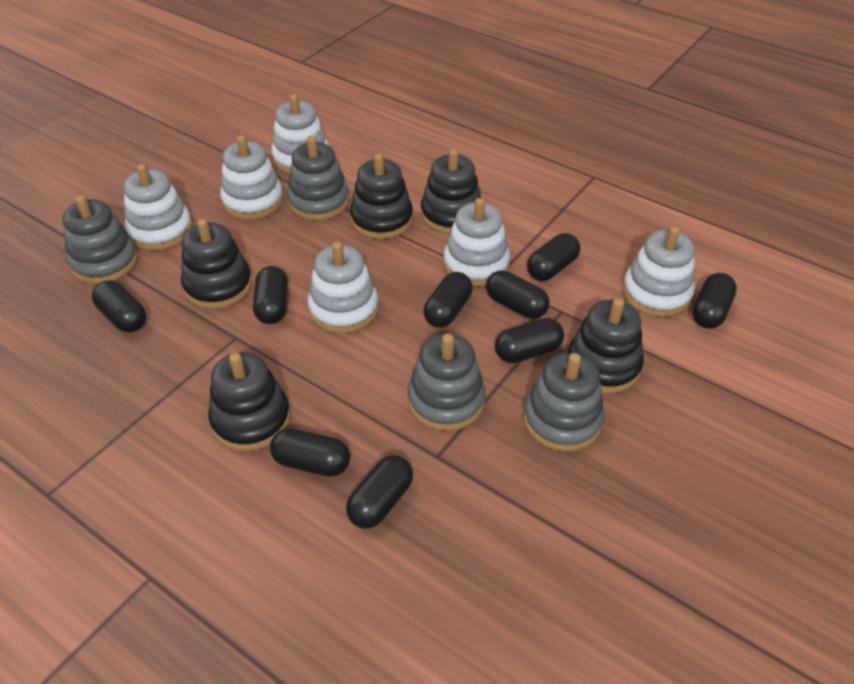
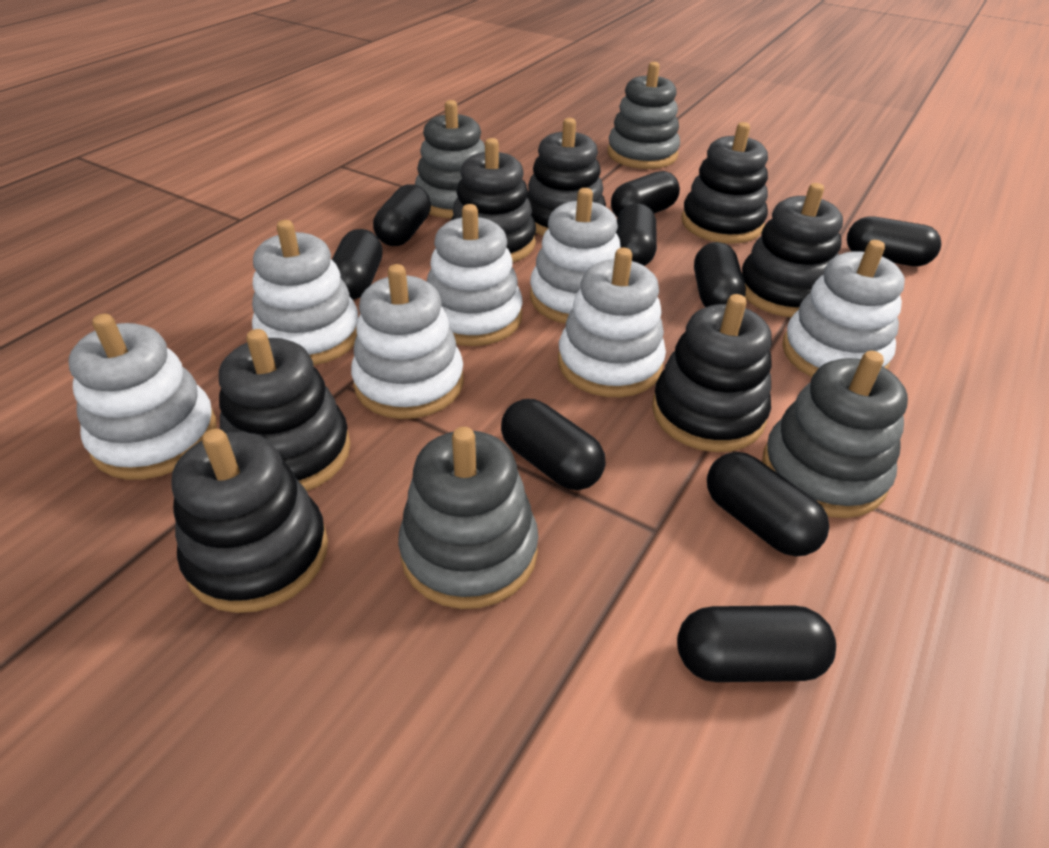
black stacking toy: 5 -> 7
white stacking toy: 6 -> 7

